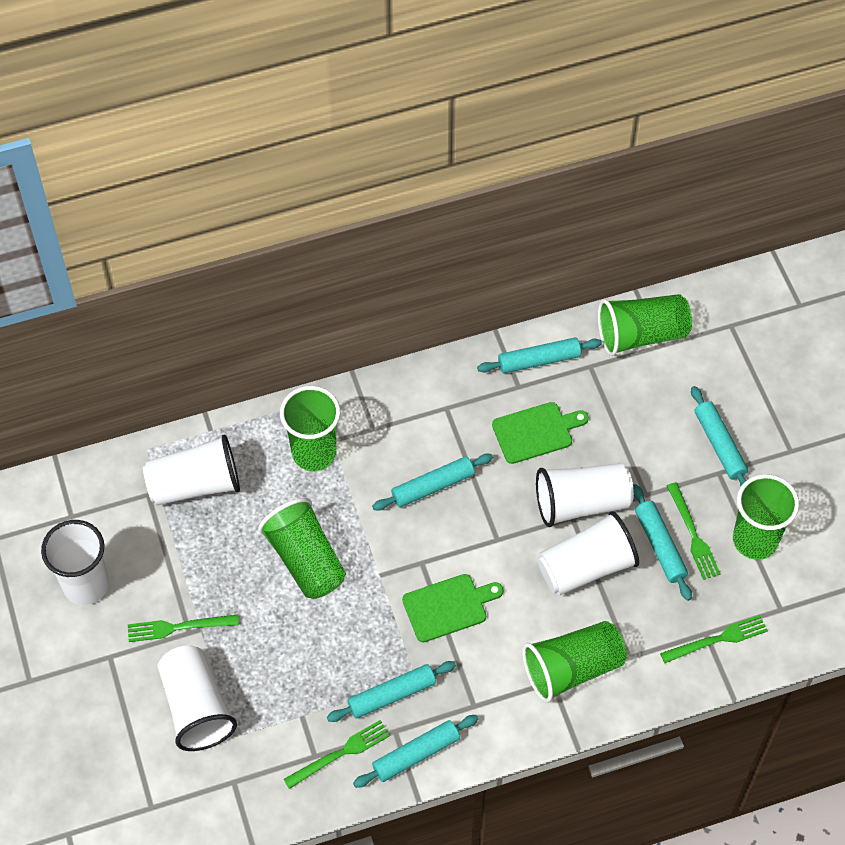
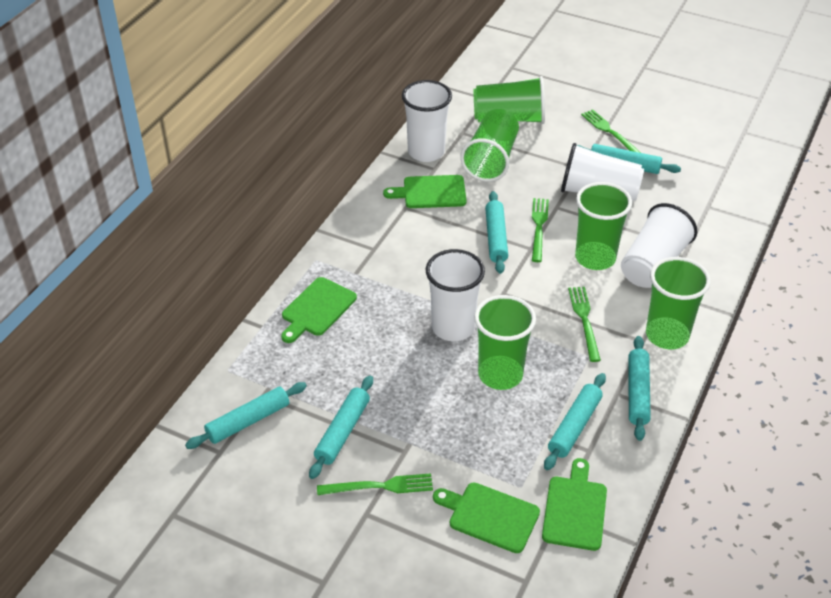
green cutting board: 2 -> 4
white cup: 5 -> 4

